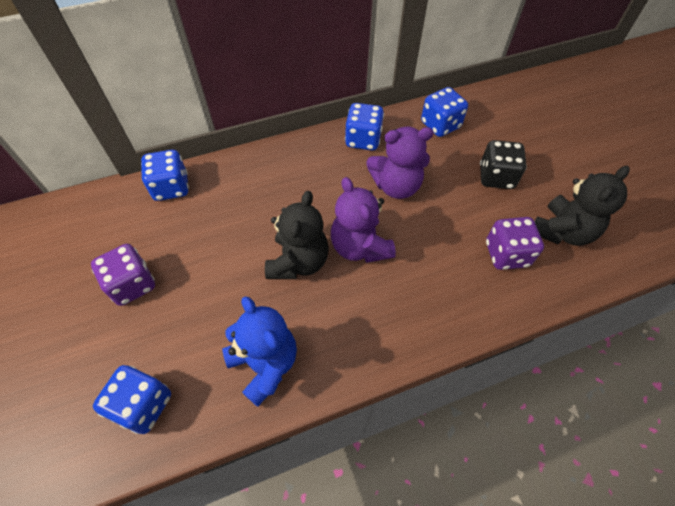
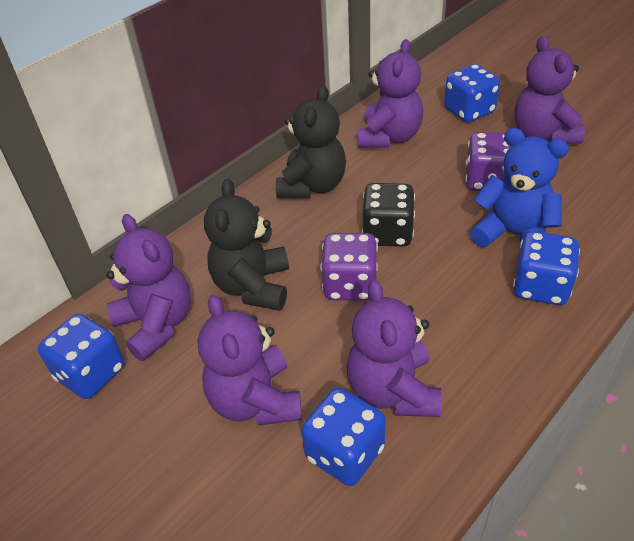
purple teddy bear: 2 -> 5

